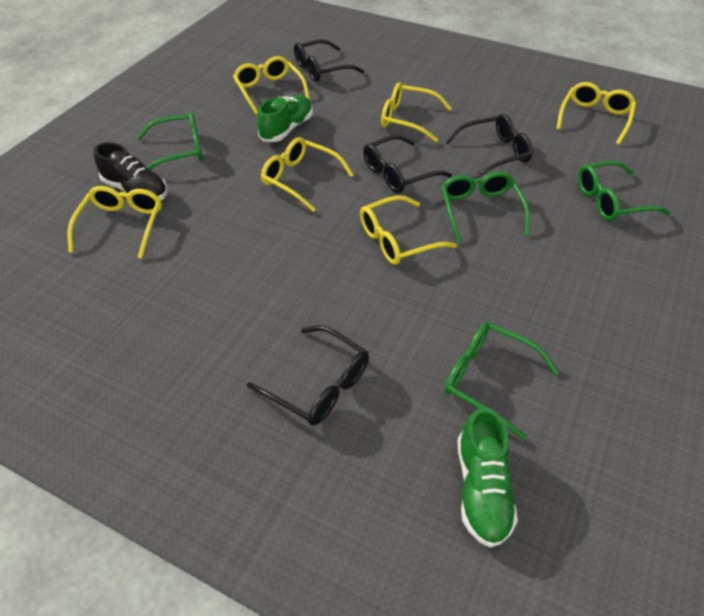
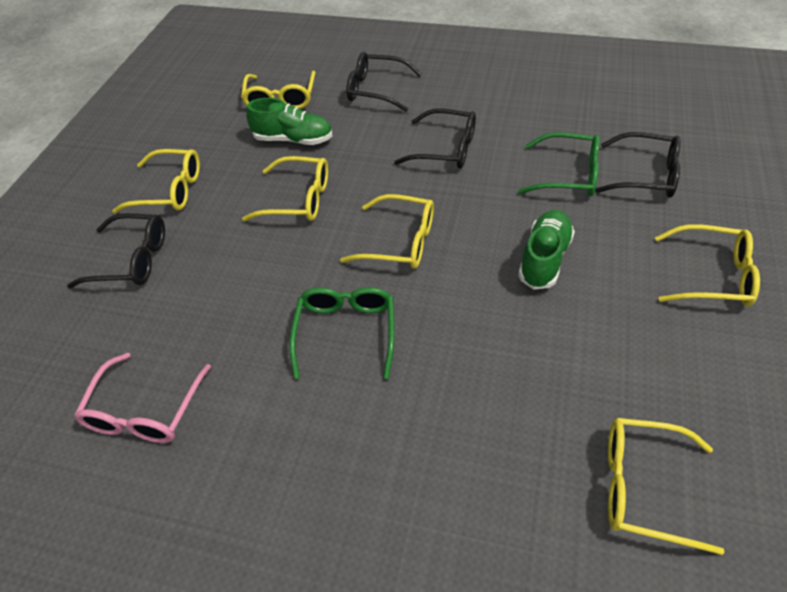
black shoe: 1 -> 0
green glasses: 4 -> 2
pink glasses: 0 -> 1

